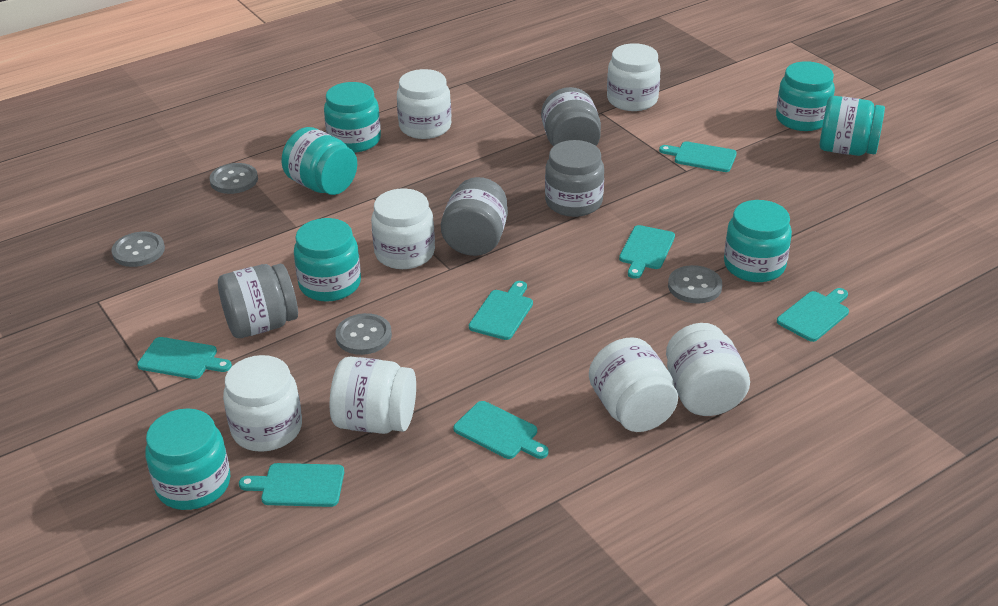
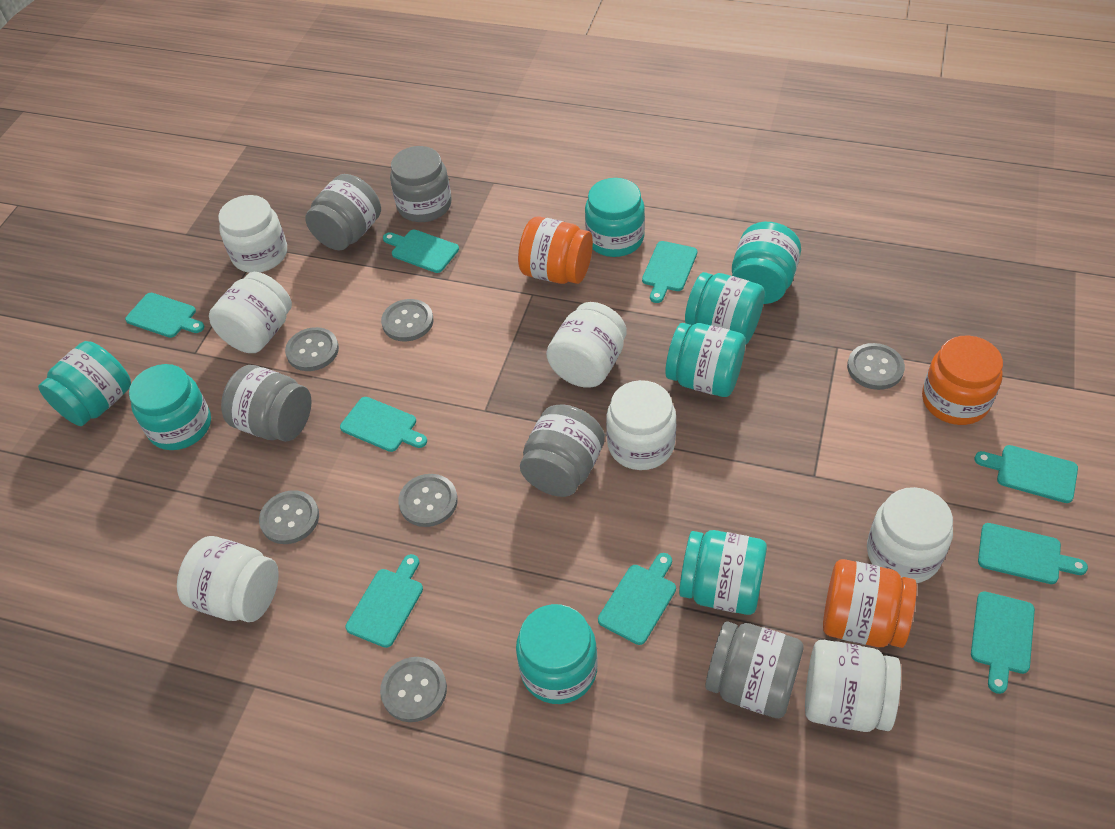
grey button: 4 -> 6
grey jar: 4 -> 5
orange jar: 0 -> 3
turquoise cutting board: 7 -> 9
turquoise jar: 7 -> 8

